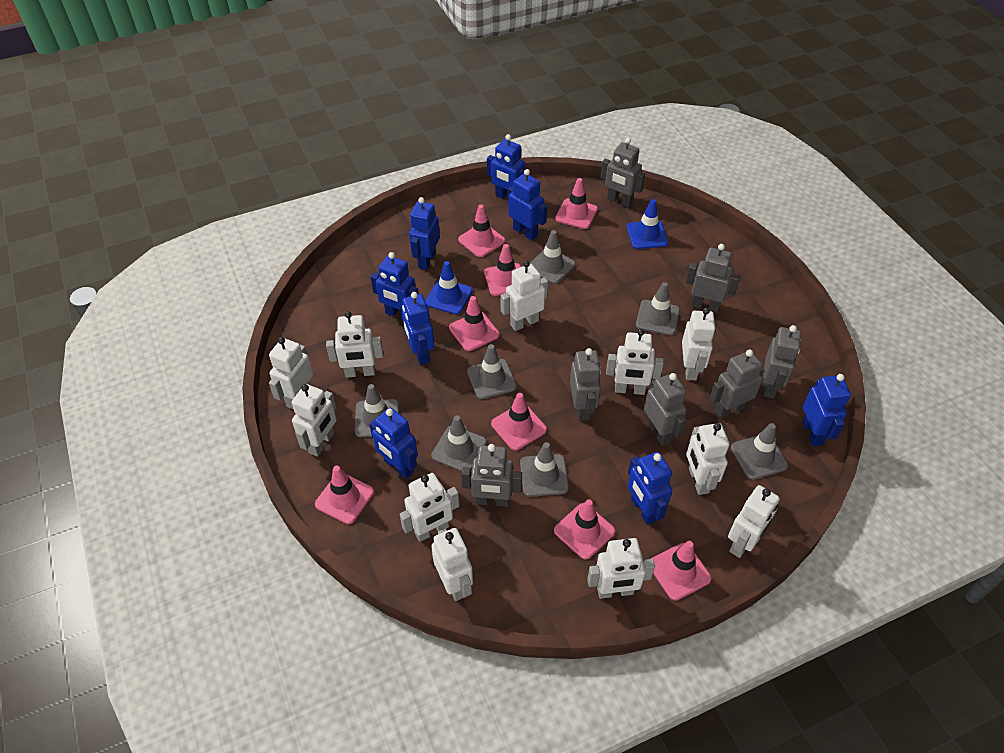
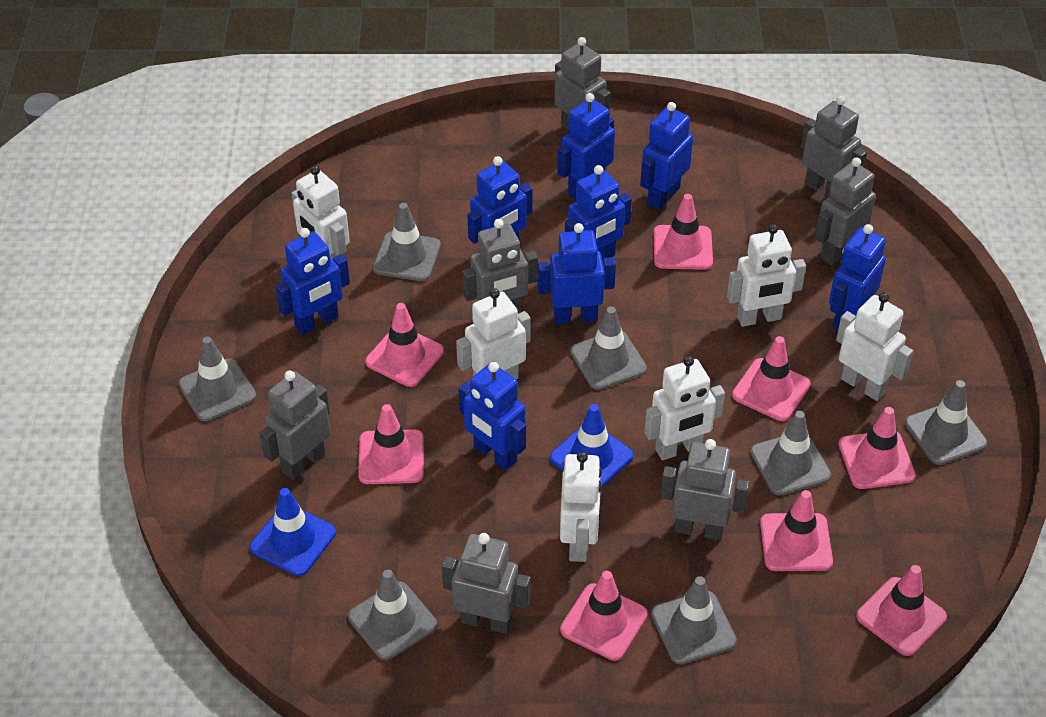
white robot: 11 -> 6

